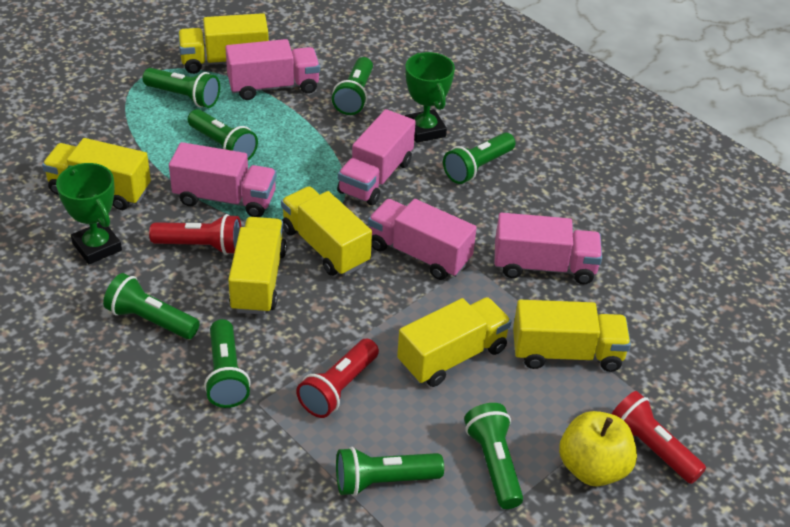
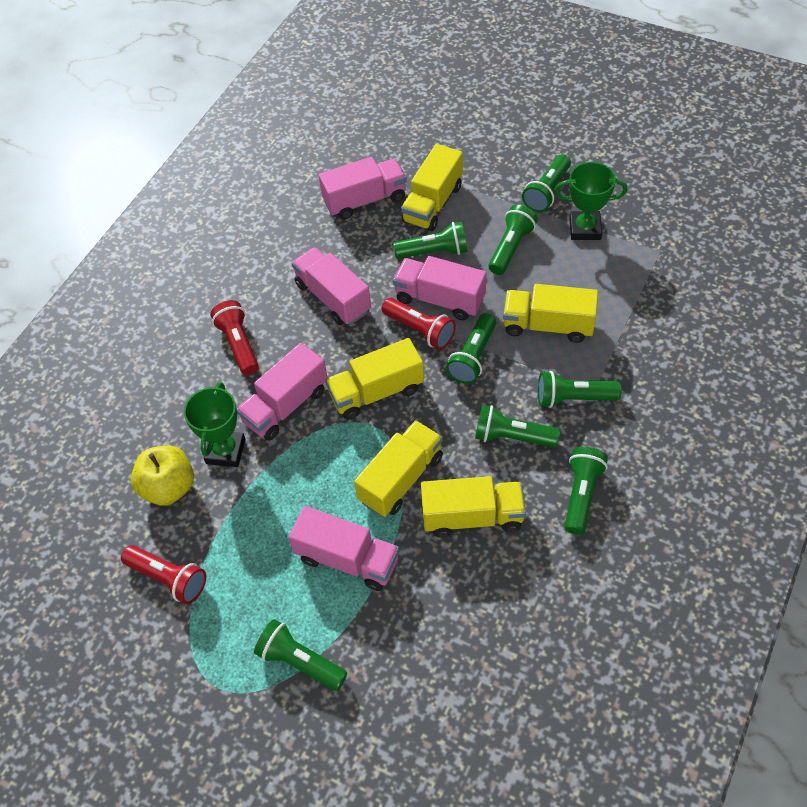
yellow truck: 6 -> 5

